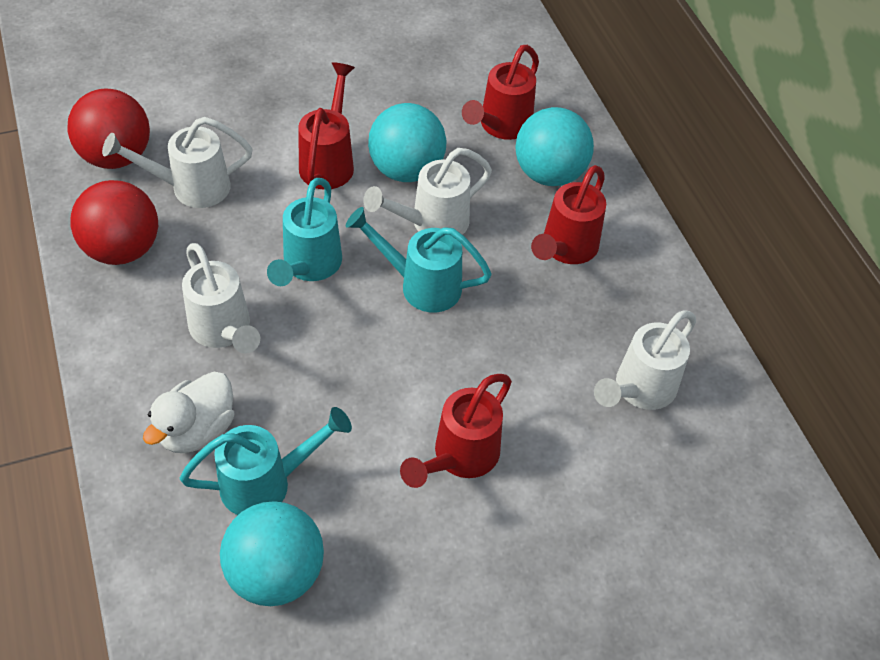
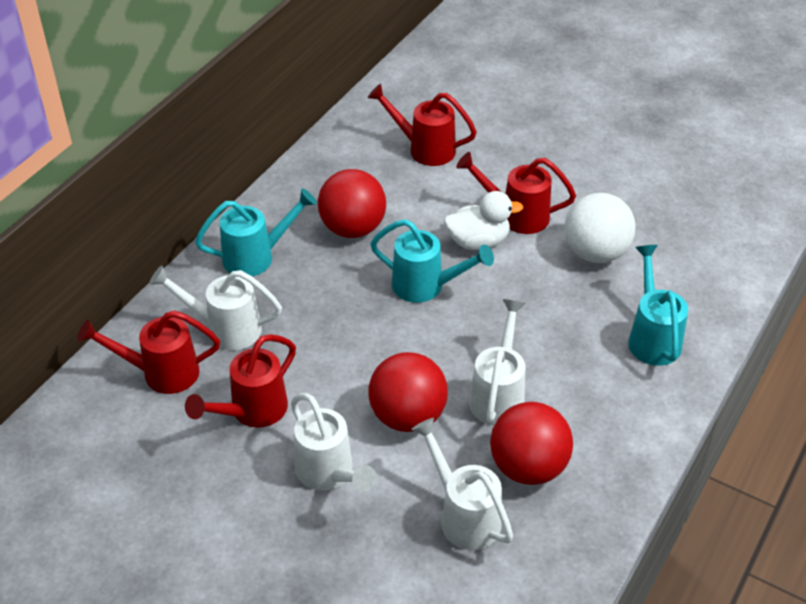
red ball: 2 -> 3
turquoise ball: 3 -> 0
white ball: 0 -> 1

